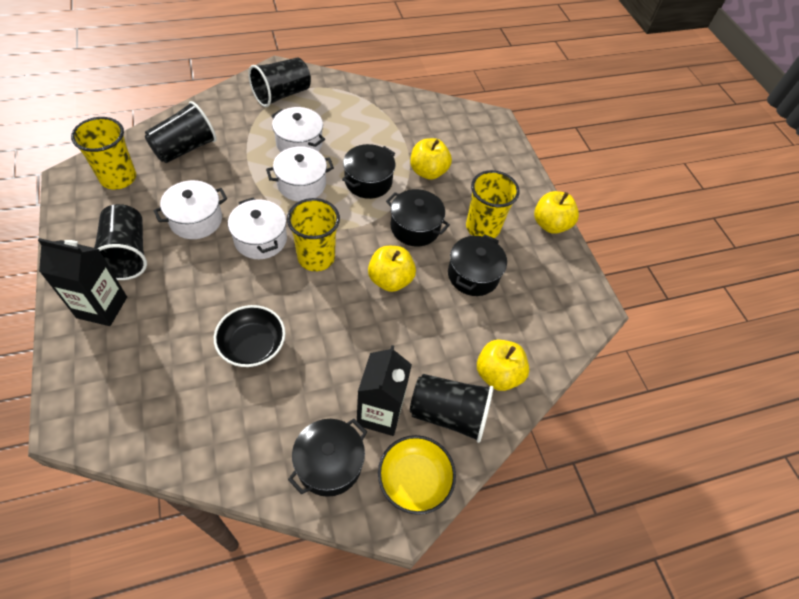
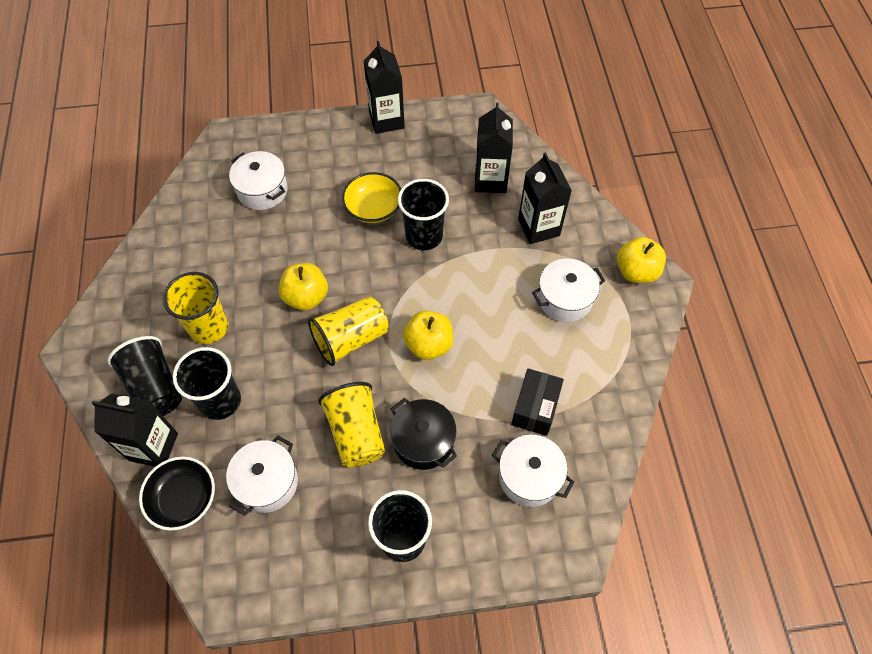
black box: 0 -> 1
black carton: 2 -> 4
black pot: 4 -> 1
yellow apple: 4 -> 3

